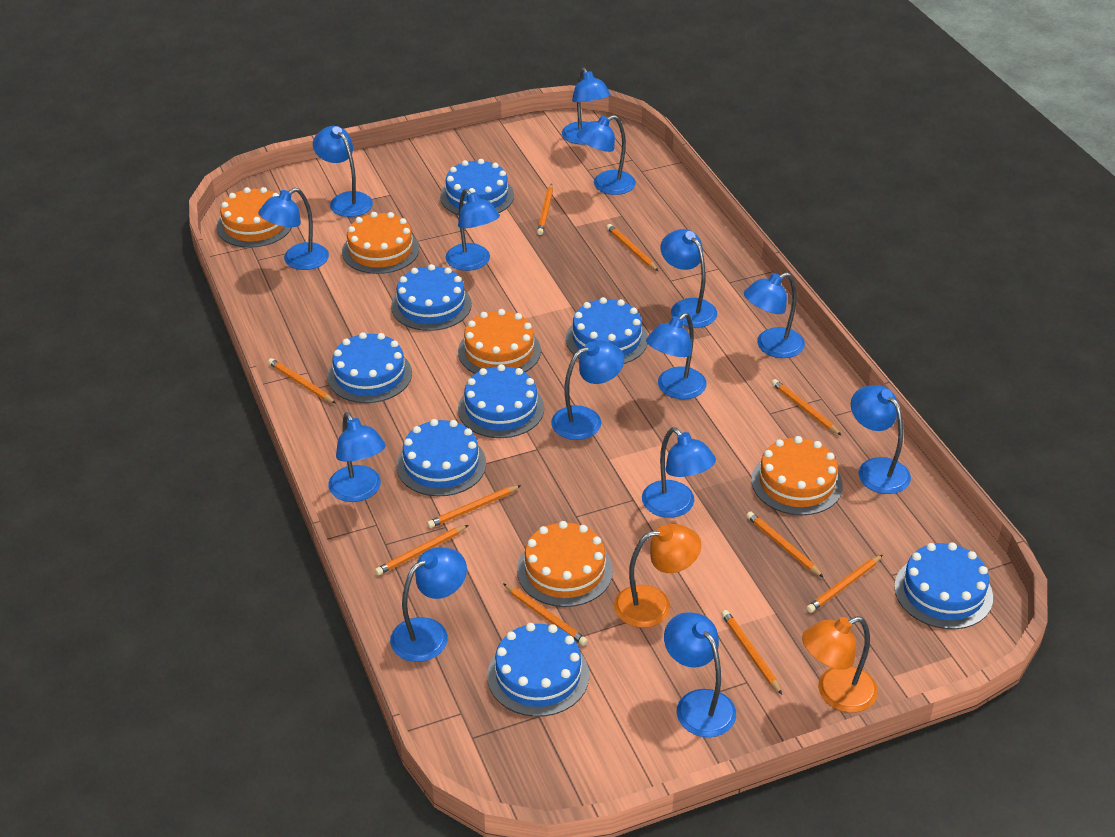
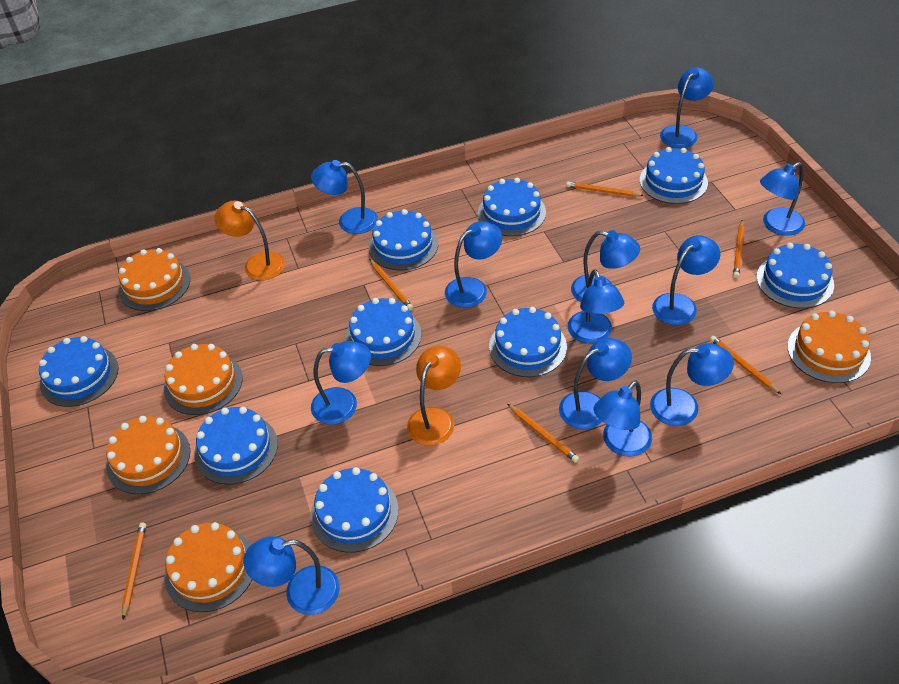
blue cake: 8 -> 9
blue lamp: 14 -> 12
orange pencil: 10 -> 6

